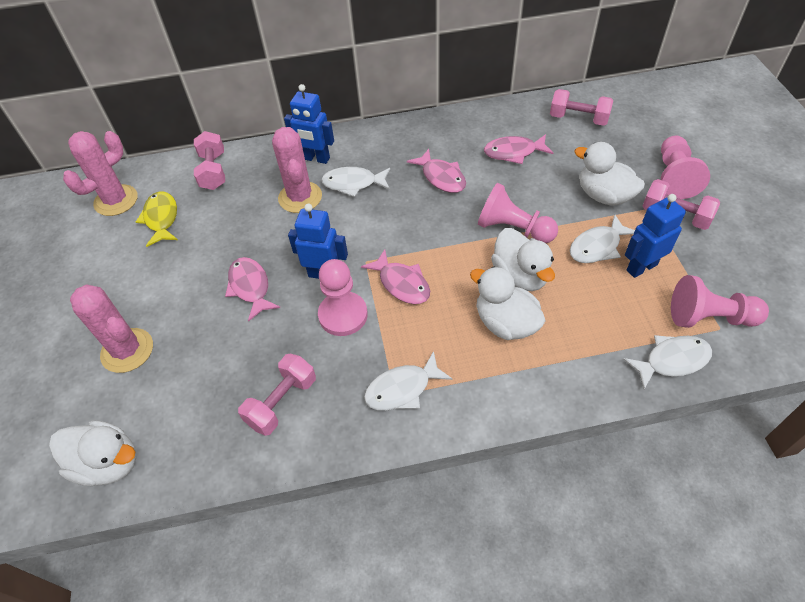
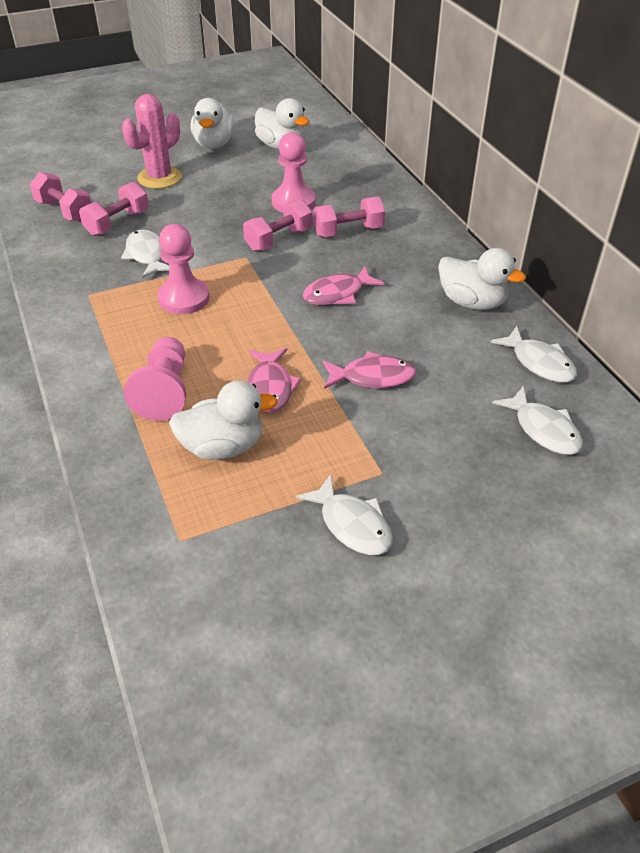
blue robot: 3 -> 0
pink cactus: 3 -> 1
pink fish: 4 -> 3
pink pawn: 4 -> 3
yellow fish: 1 -> 0

